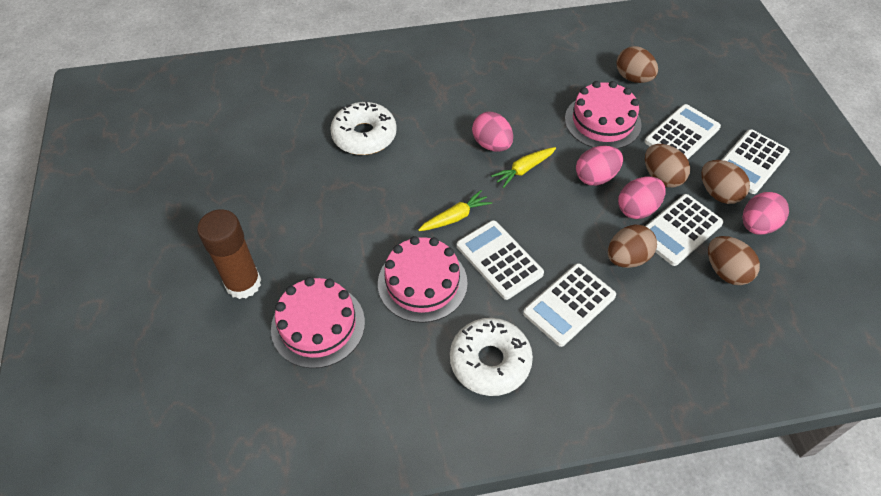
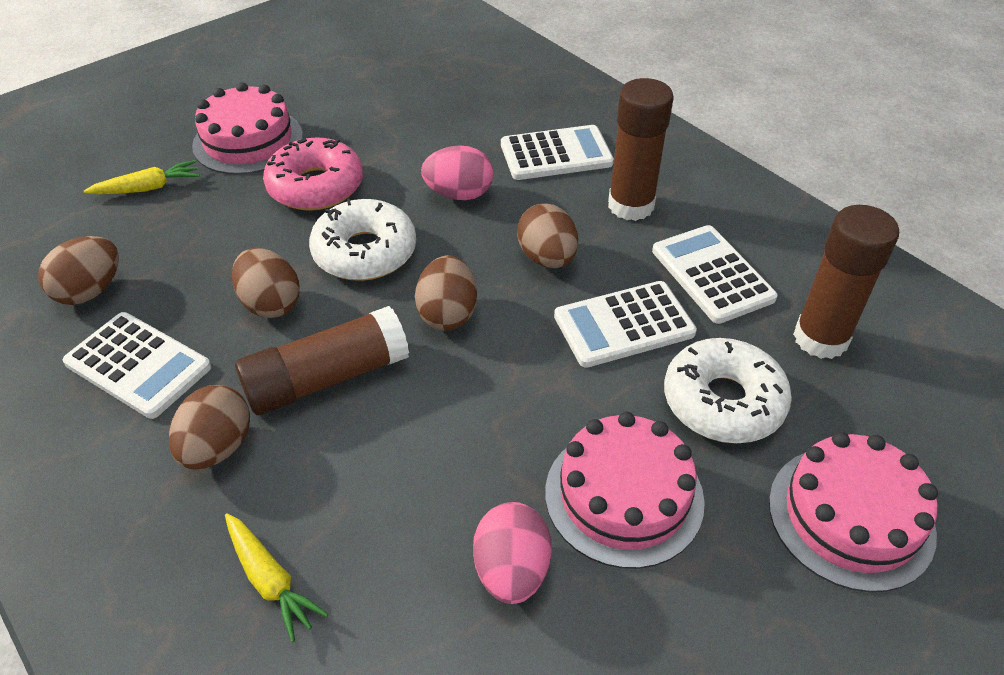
brown glue stick: 1 -> 3
pink donut: 0 -> 1
pink egg: 4 -> 2
white calculator: 5 -> 4

